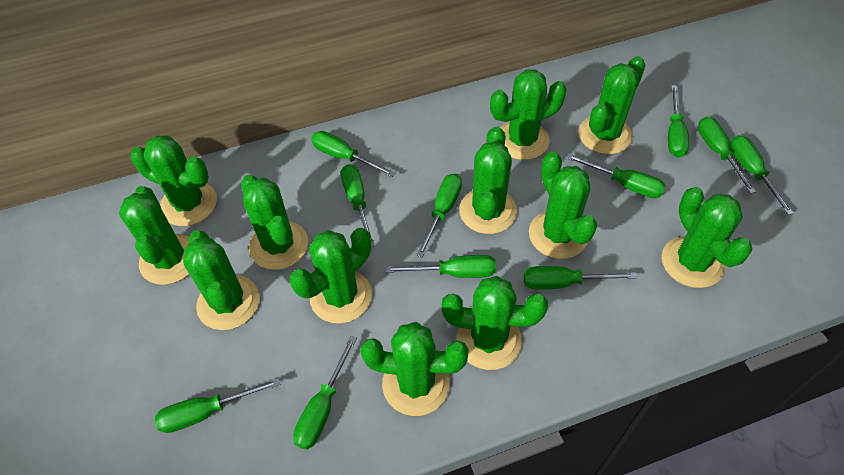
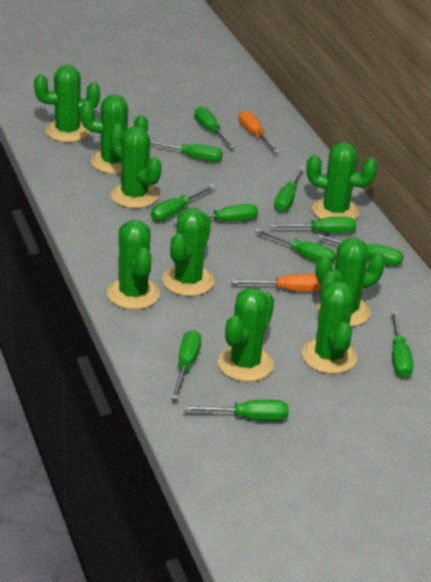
green cactus: 12 -> 9
orange screwdriver: 0 -> 2

